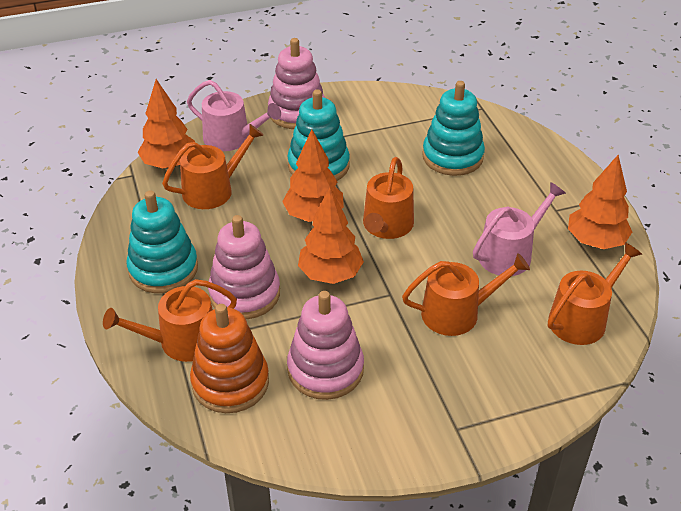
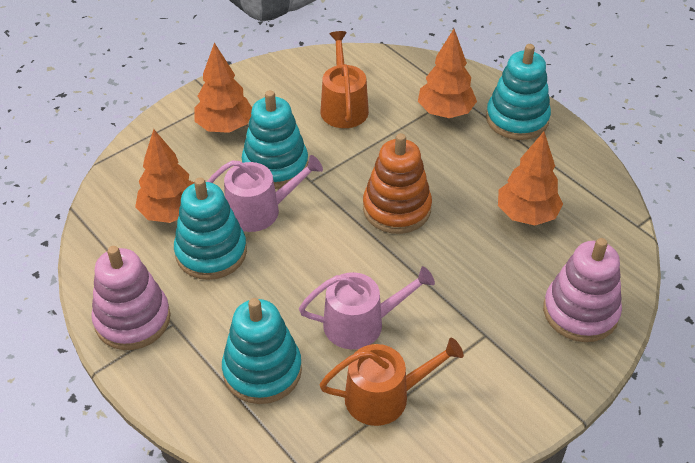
orange watering can: 5 -> 2
pink stacking toy: 3 -> 2
turquoise stacking toy: 3 -> 4

